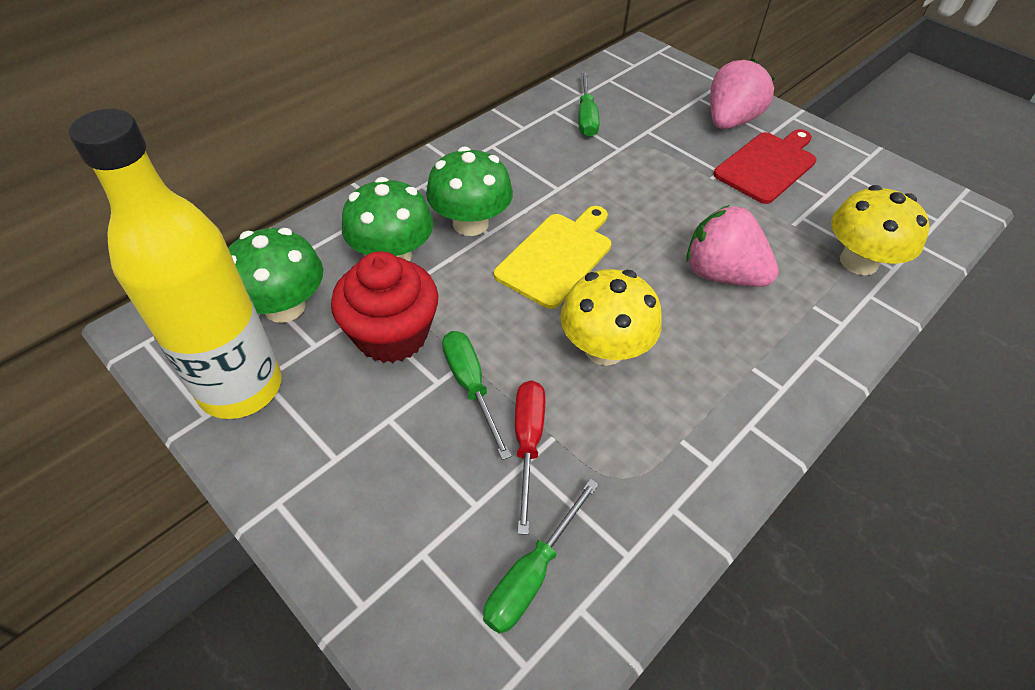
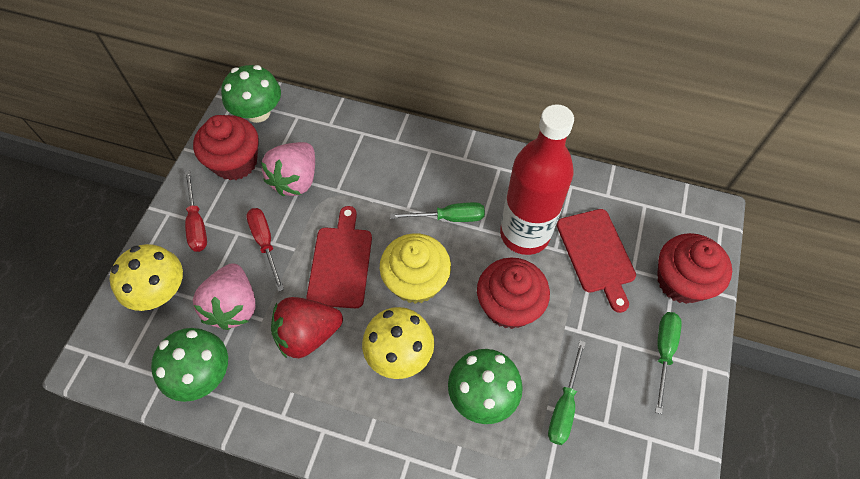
red bottle: 0 -> 1
red cupcake: 1 -> 3
red cutting board: 1 -> 2
red screwdriver: 1 -> 2
red strawberry: 0 -> 1
yellow bottle: 1 -> 0
yellow cupcake: 0 -> 1
yellow cutting board: 1 -> 0

